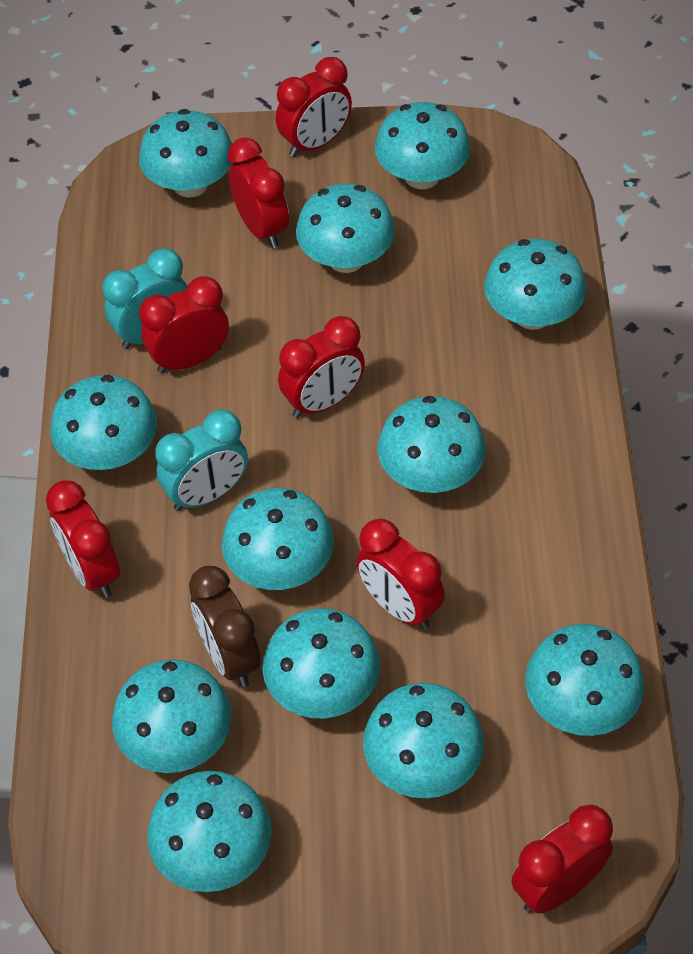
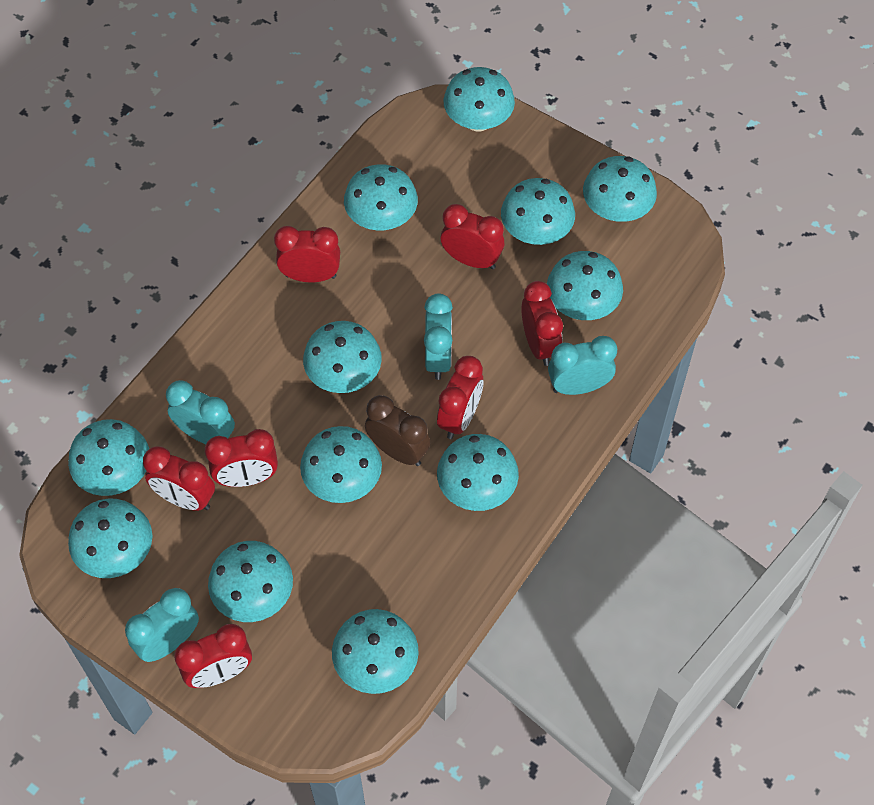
turquoise clock: 2 -> 4

